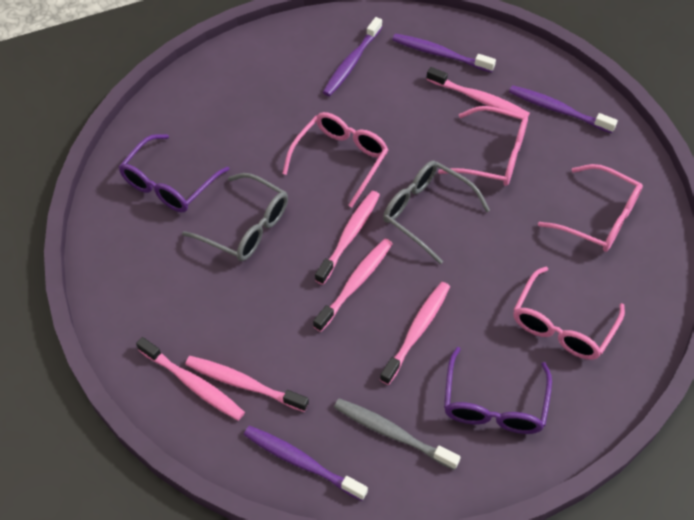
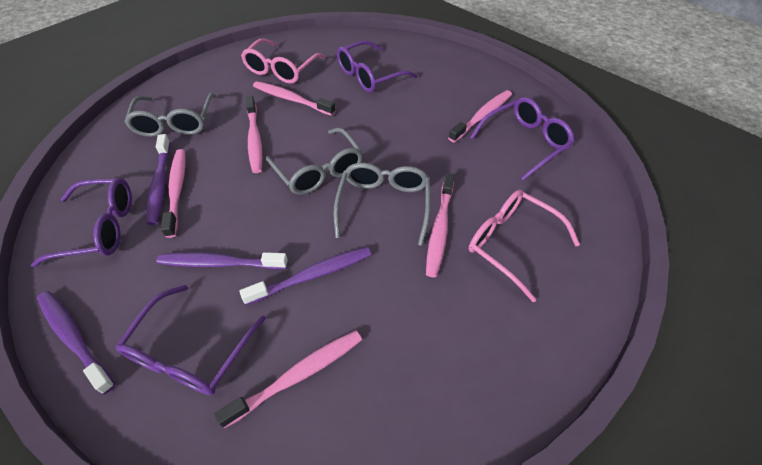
grey glasses: 2 -> 3
grey toothbrush: 1 -> 0
pink glasses: 4 -> 2
purple glasses: 2 -> 4

